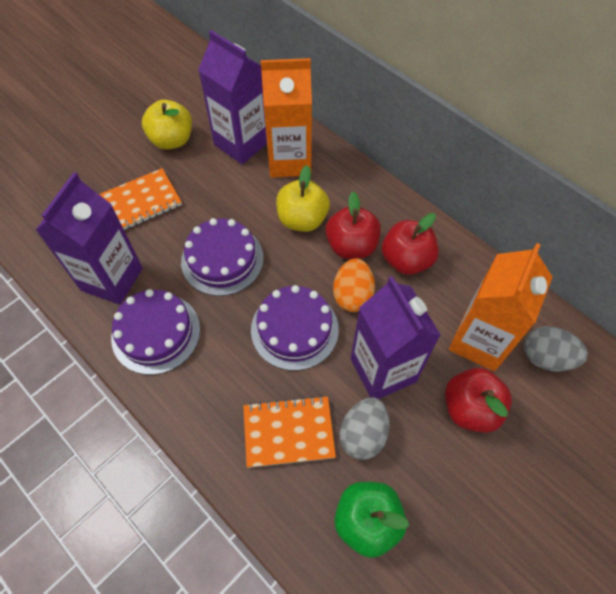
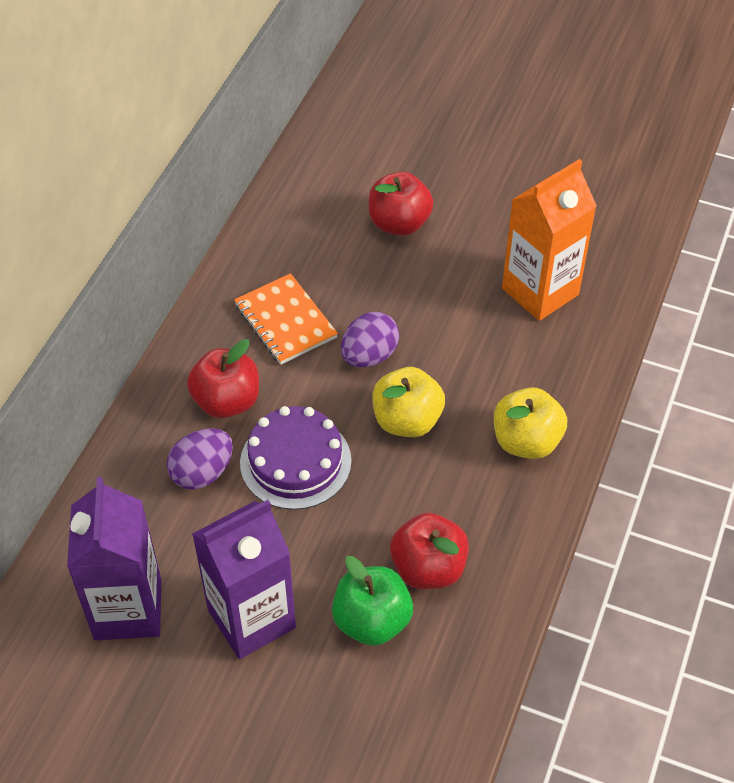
grey egg: 2 -> 0
orange carton: 2 -> 1
orange egg: 1 -> 0
orange notebook: 2 -> 1
purple cake: 3 -> 1
purple carton: 3 -> 2
purple egg: 0 -> 2

